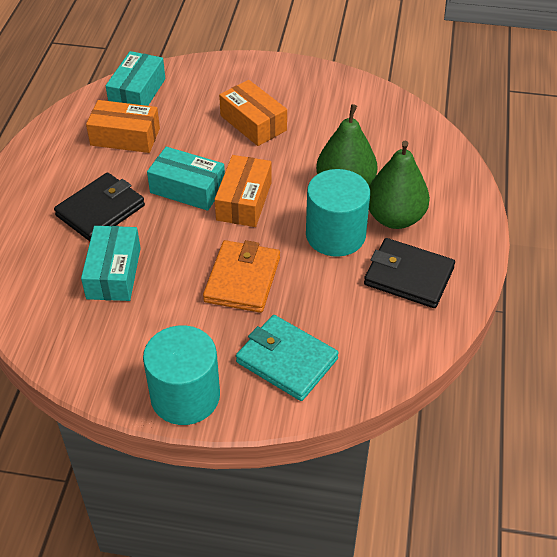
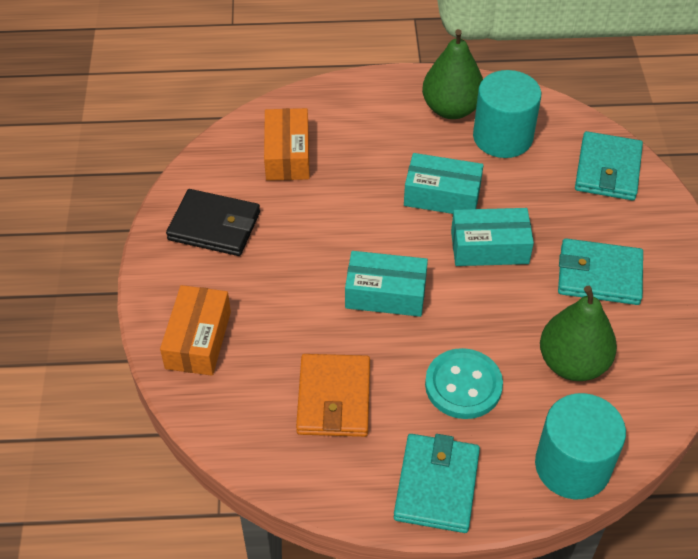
black wallet: 2 -> 1
orange box: 3 -> 2
turquoise button: 0 -> 1
turquoise wallet: 1 -> 3

